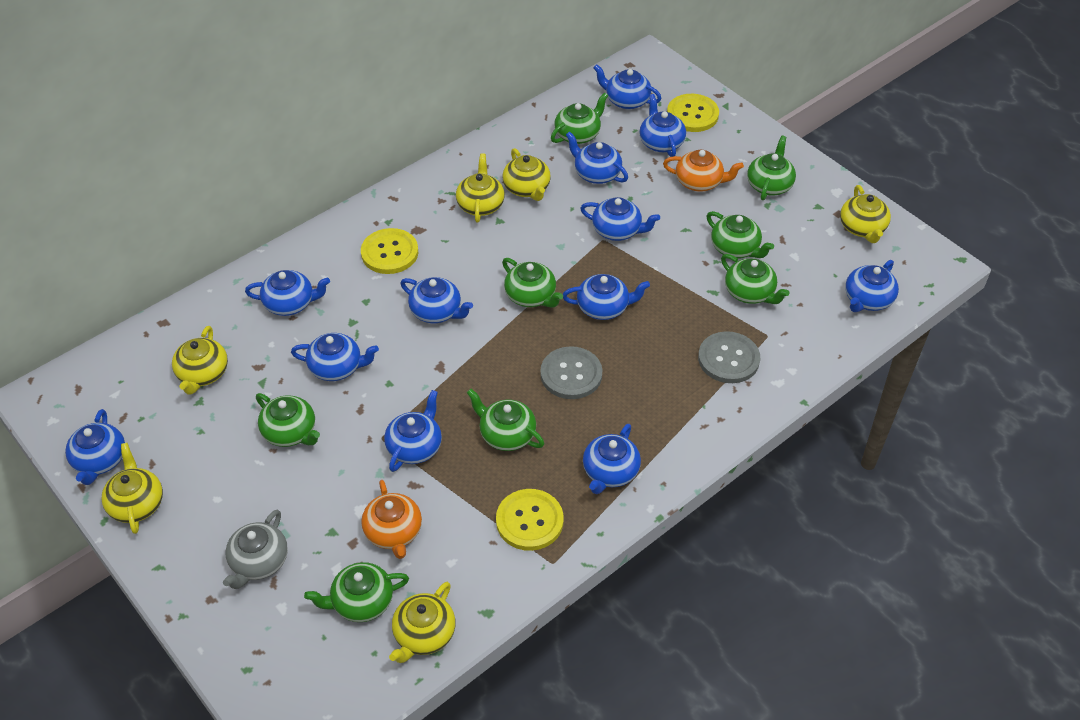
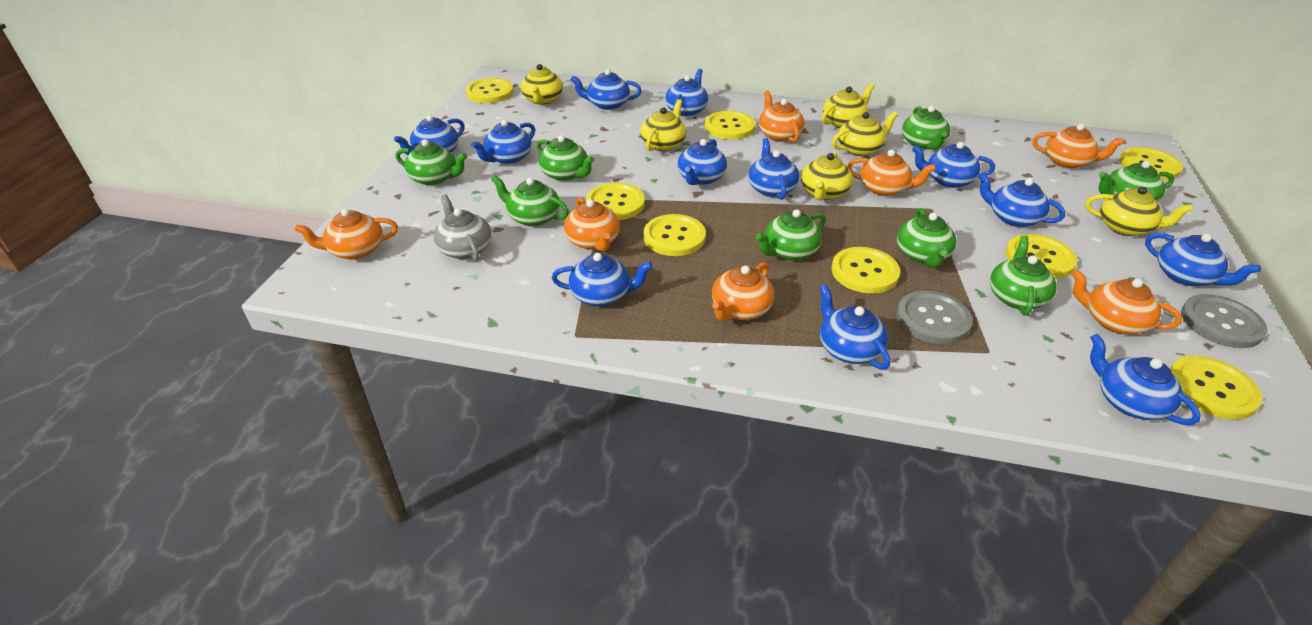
orange teapot: 2 -> 7
yellow button: 3 -> 8

